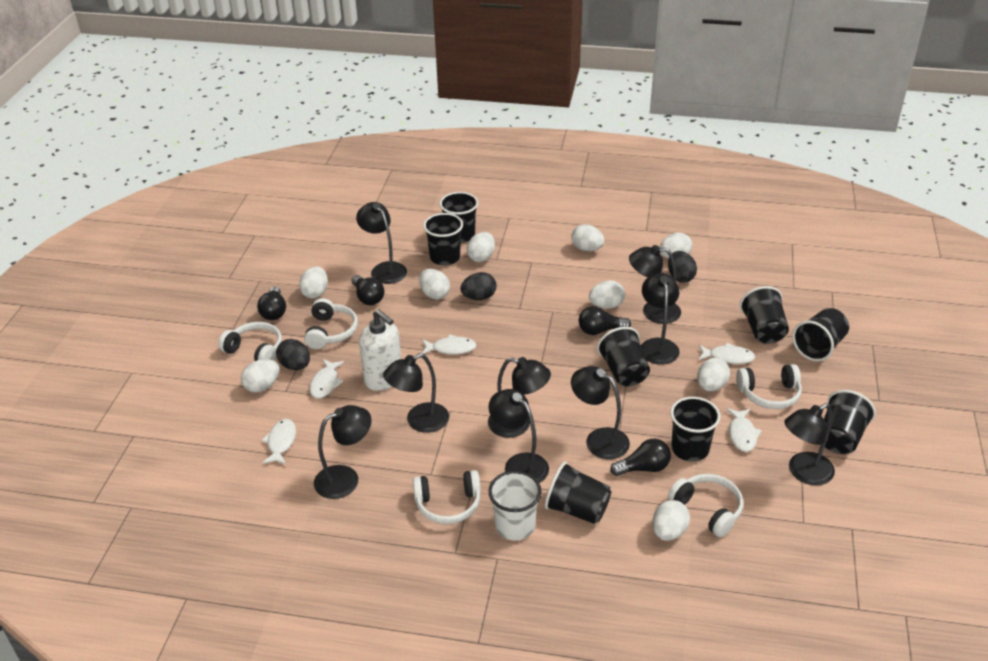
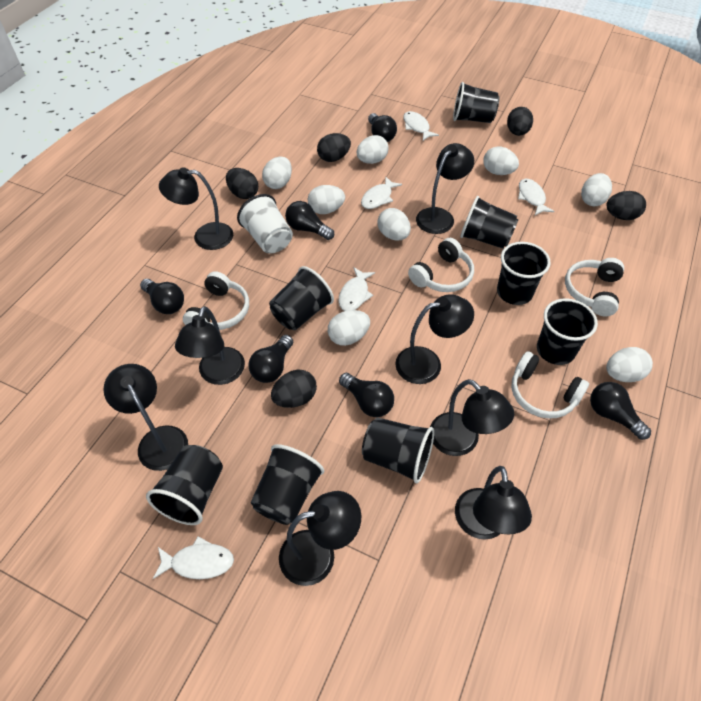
black egg: 3 -> 5
black lamp: 9 -> 8
black light bulb: 4 -> 6
white egg: 9 -> 8
white headphones: 5 -> 4
white soap dispenser: 1 -> 0

